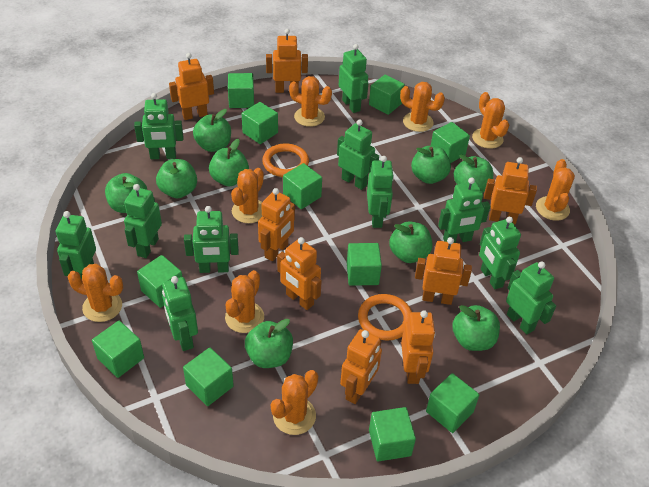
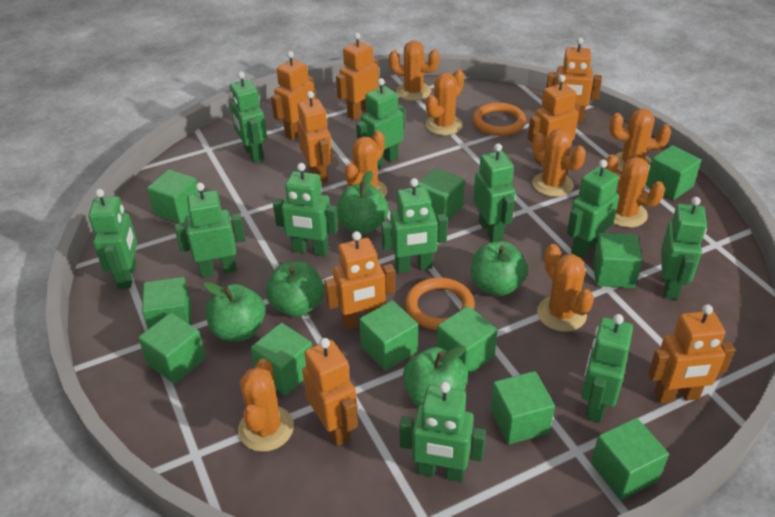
green apple: 9 -> 5

